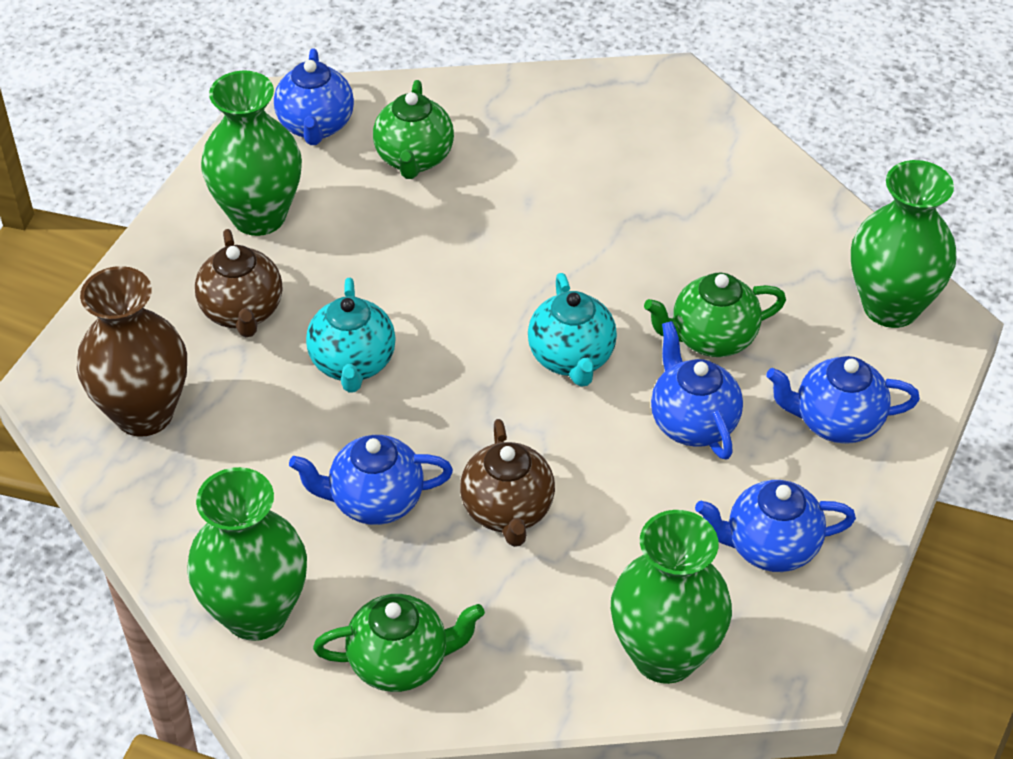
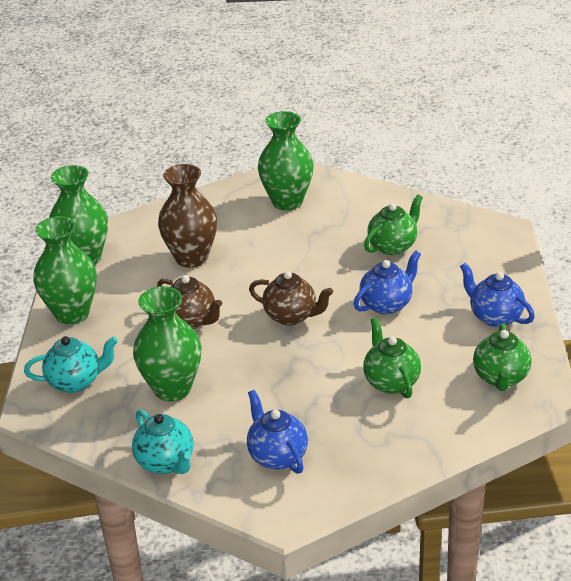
blue teapot: 5 -> 3

